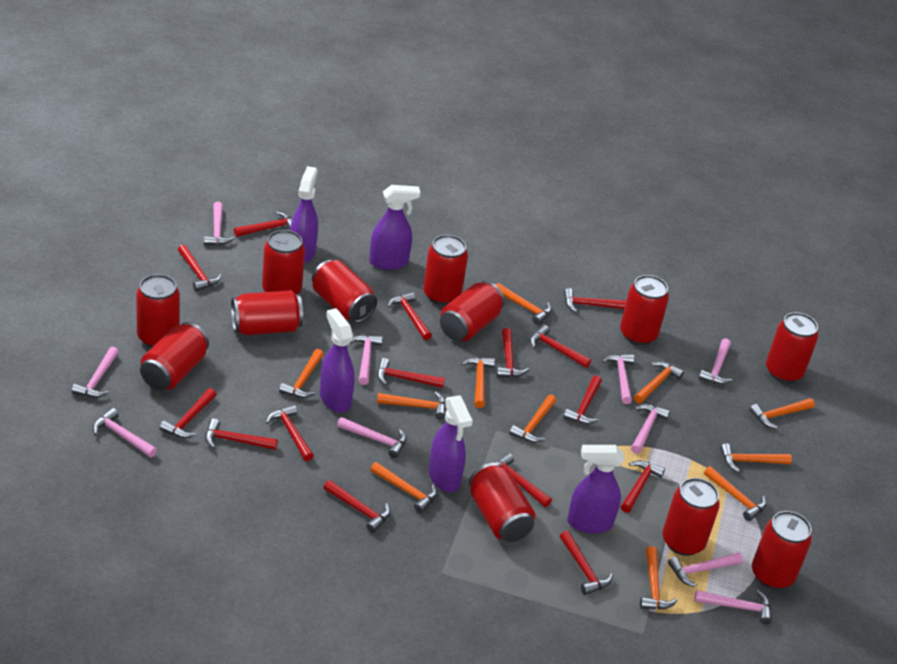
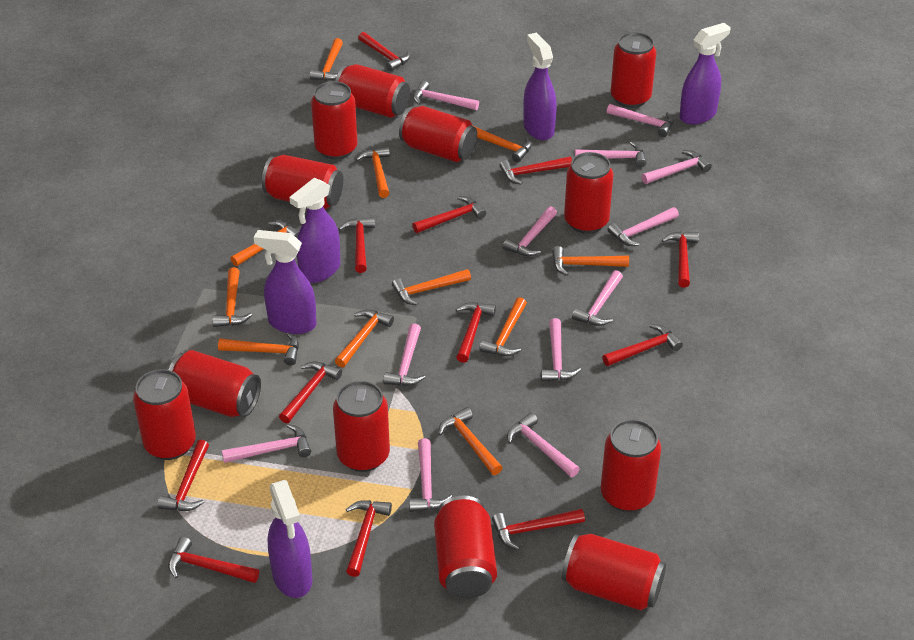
pink hammer: 10 -> 12
red hammer: 15 -> 12

